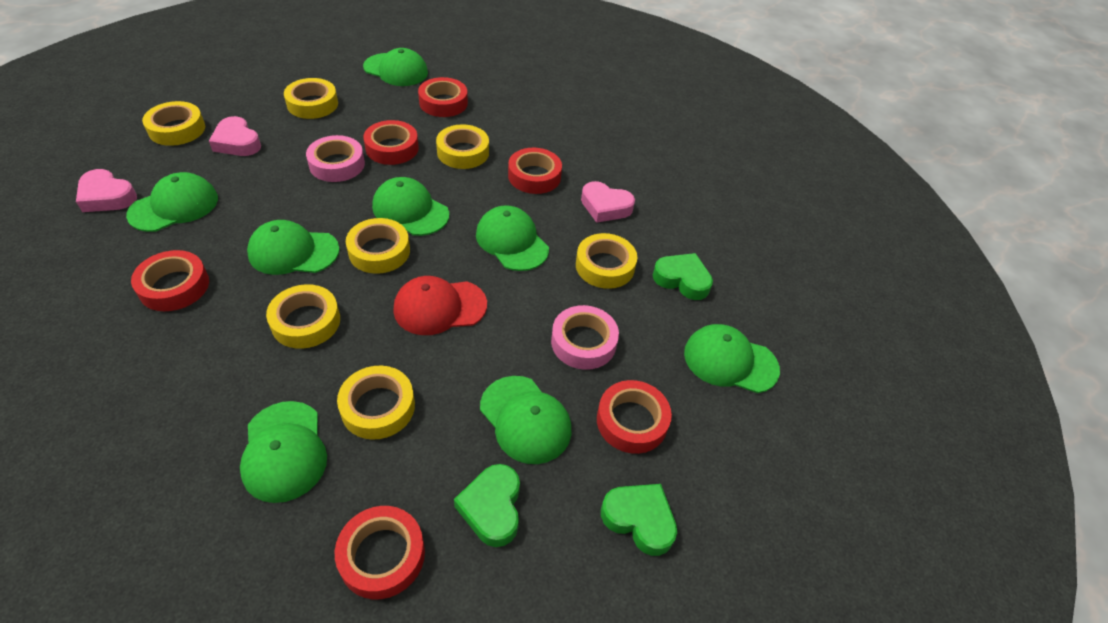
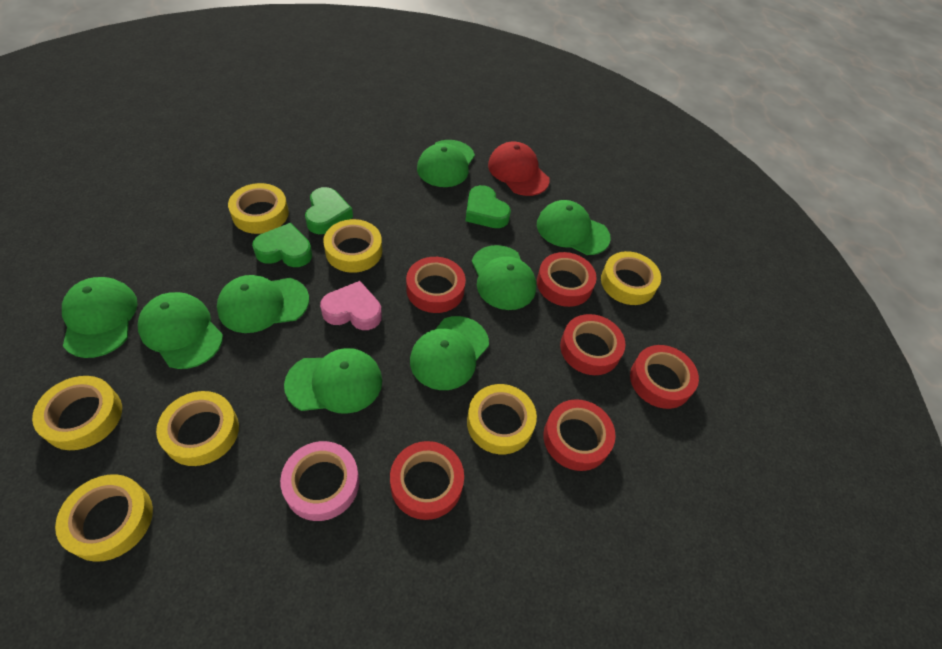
pink heart: 3 -> 1
pink tape: 2 -> 1

